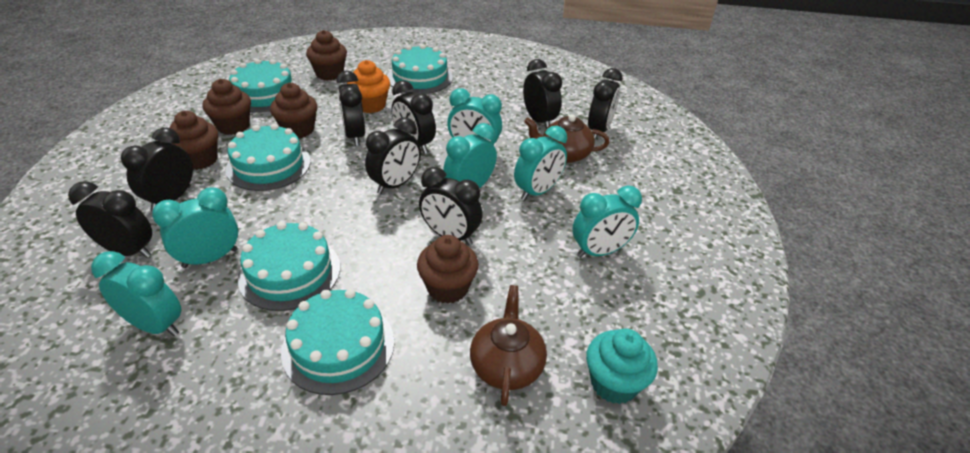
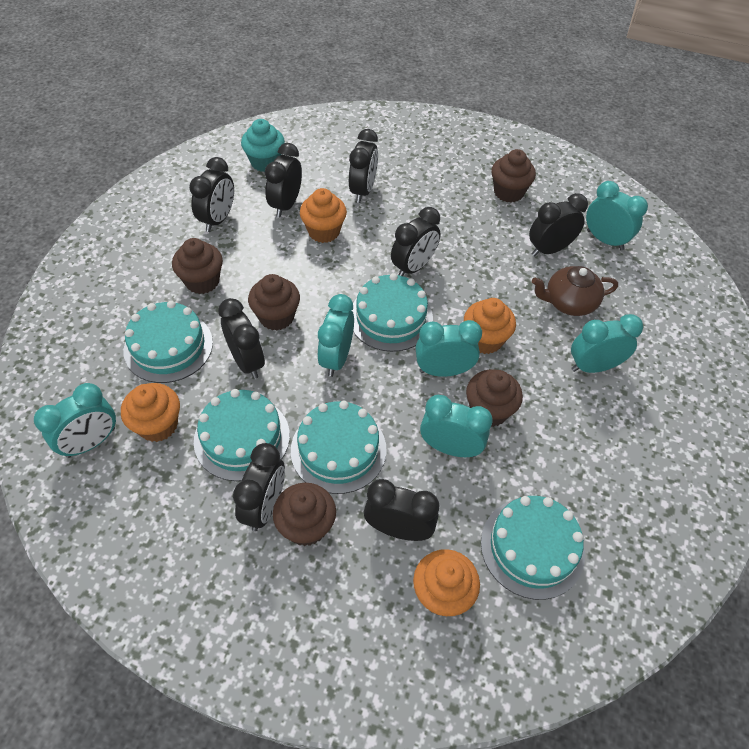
brown teapot: 2 -> 1
orange cupcake: 1 -> 4

